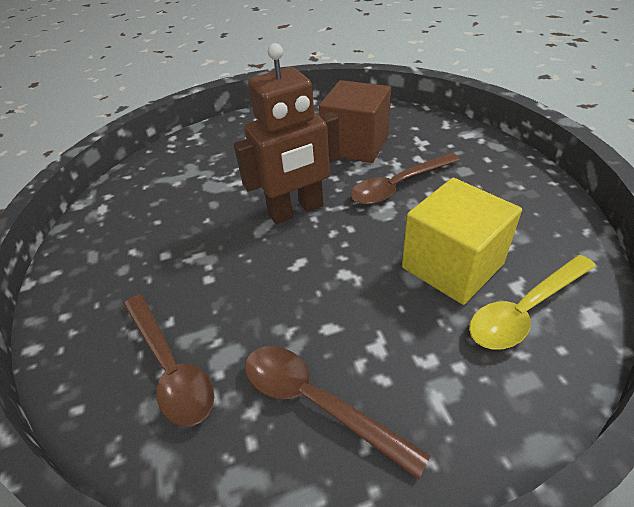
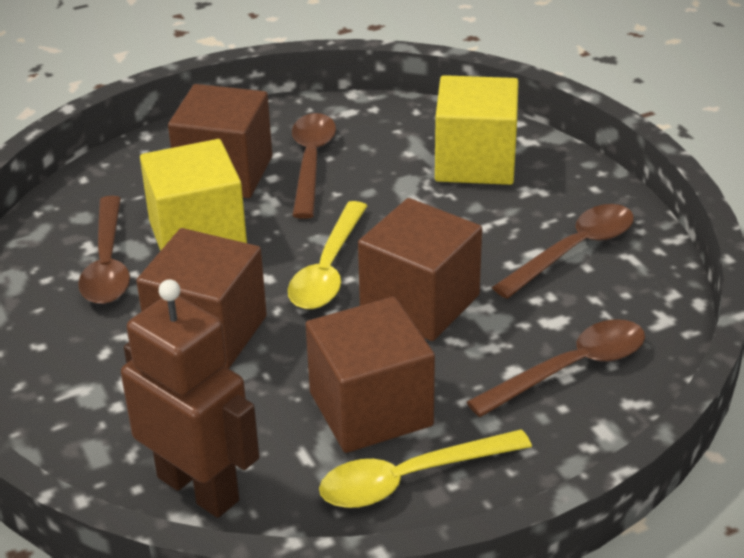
brown cube: 1 -> 4
brown spoon: 3 -> 4
yellow cube: 1 -> 2
yellow spoon: 1 -> 2

